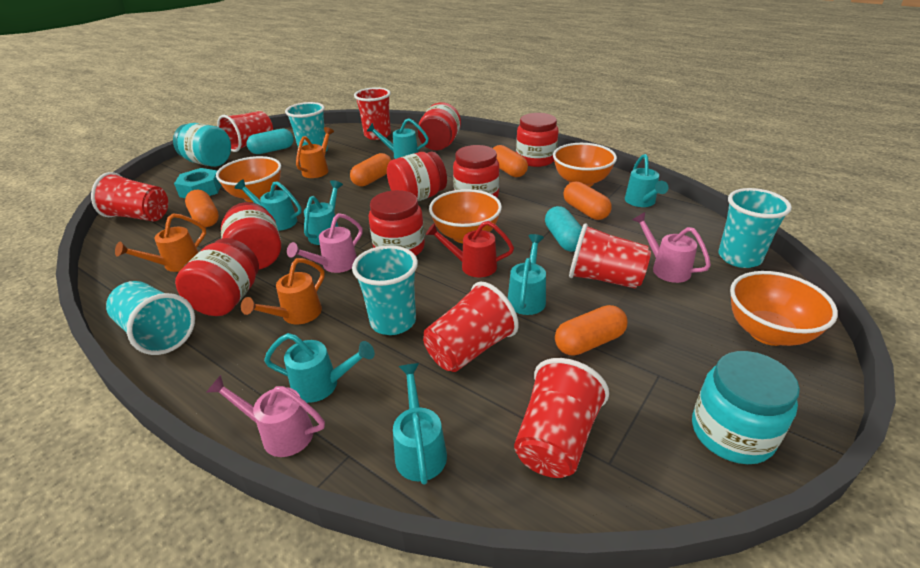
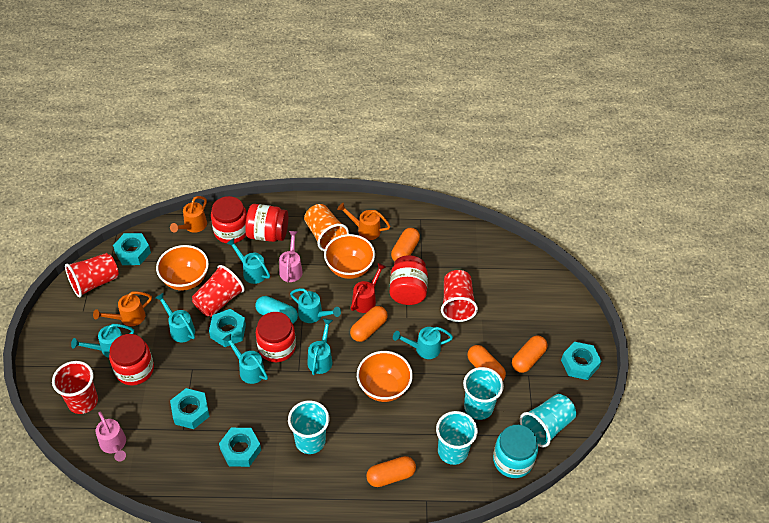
orange bowl: 4 -> 3
orange cup: 0 -> 1
pink watering can: 3 -> 2
red cup: 6 -> 4
red jar: 7 -> 5
turquoise capsule: 2 -> 1
turquoise jar: 2 -> 1
turquoise nut: 1 -> 5

